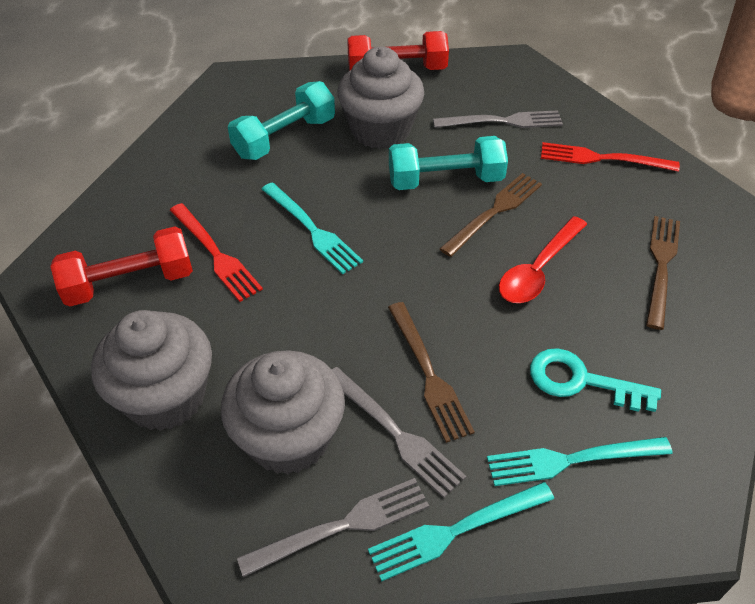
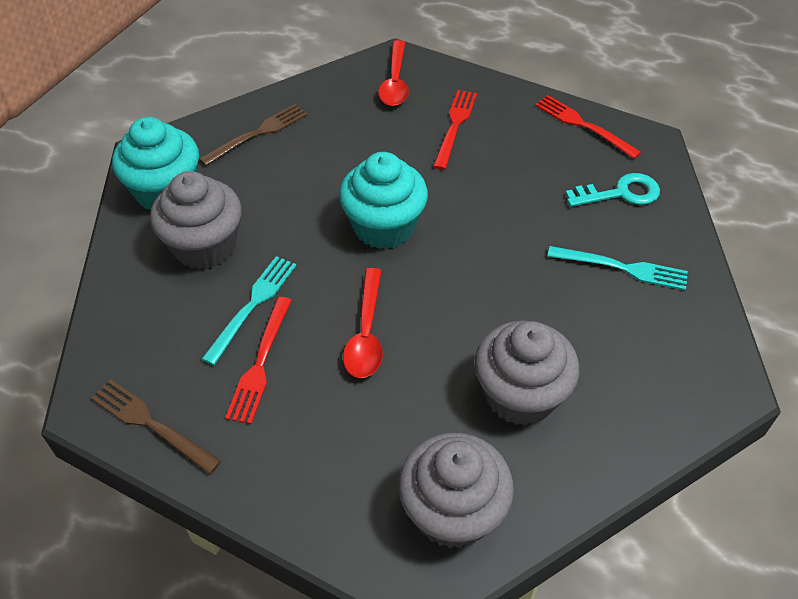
brown fork: 3 -> 2
grey fork: 3 -> 0
red dumbbell: 2 -> 0
red fork: 2 -> 3
red spoon: 1 -> 2
turquoise cupcake: 0 -> 2
turquoise dumbbell: 2 -> 0
turquoise fork: 3 -> 2

